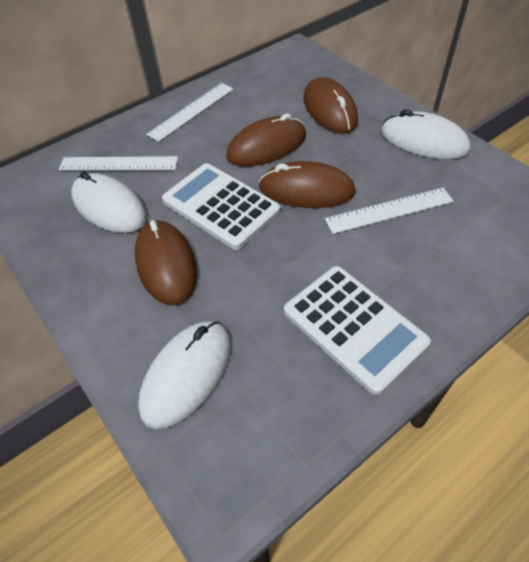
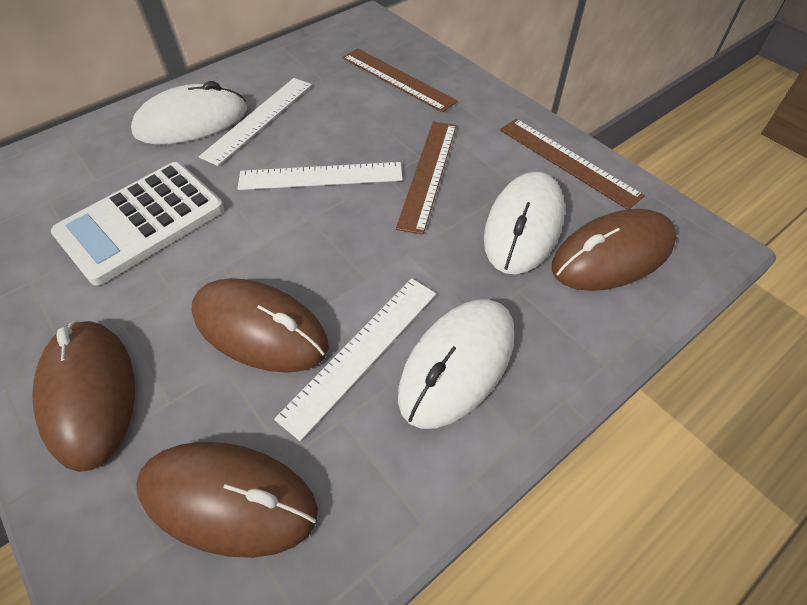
brown ruler: 0 -> 3
white calculator: 2 -> 1

